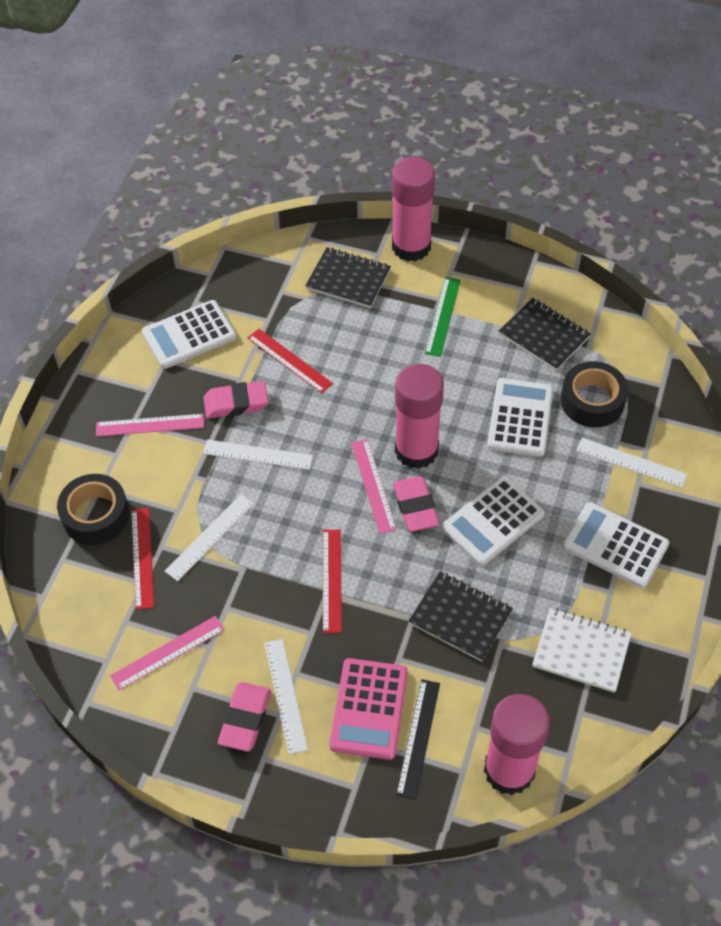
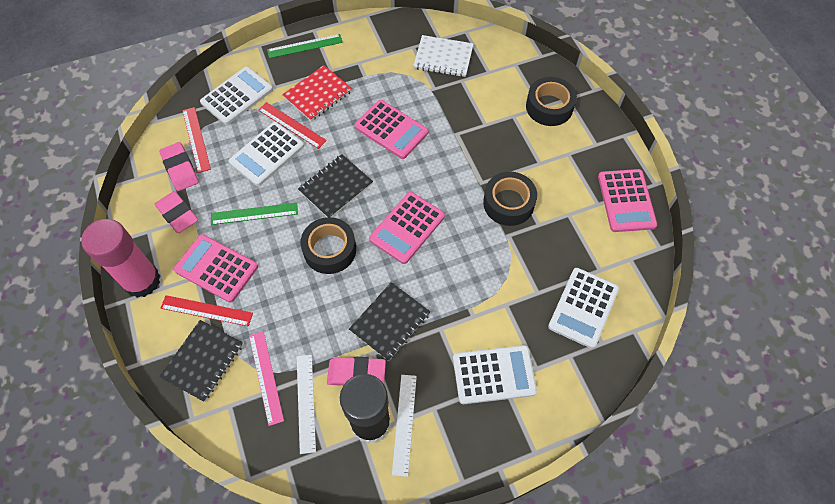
black glue stick: 0 -> 1
black ruler: 1 -> 0
black tape: 2 -> 3
green ruler: 1 -> 2
pink calculator: 1 -> 4
pink glue stick: 3 -> 1
pink ruler: 3 -> 1
red notebook: 0 -> 1
white ruler: 4 -> 2

